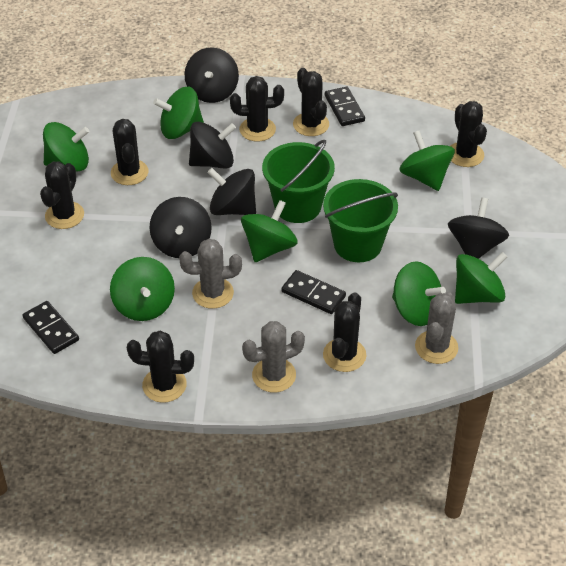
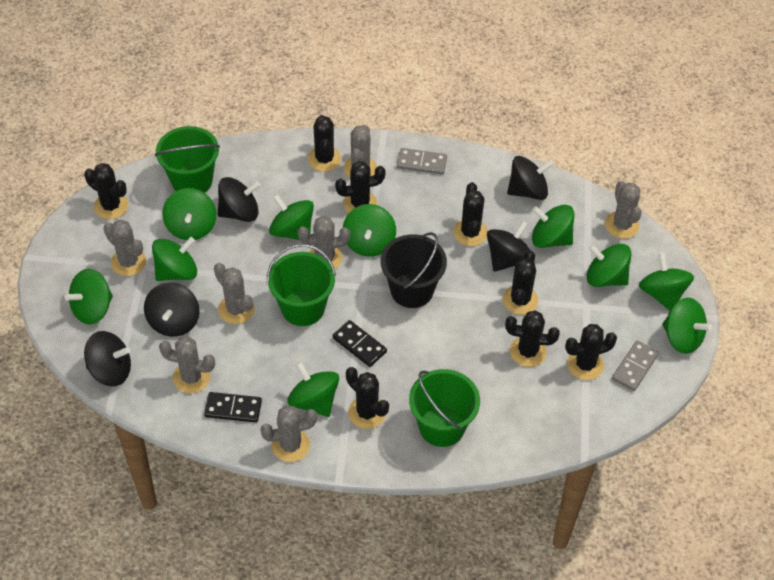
black bucket: 0 -> 1
black cactus: 7 -> 8
black domino: 3 -> 2
green bucket: 2 -> 3
green spinning top: 7 -> 10
grey cactus: 3 -> 7
grey domino: 0 -> 2

